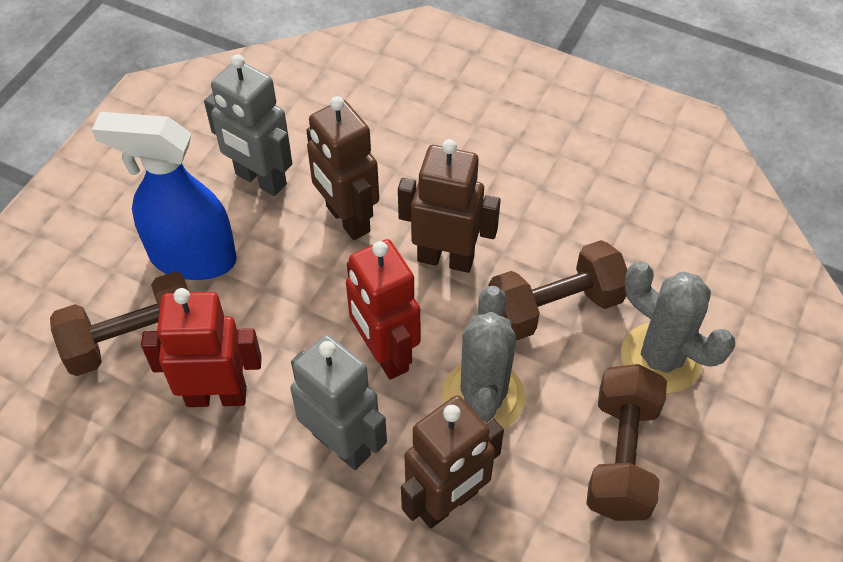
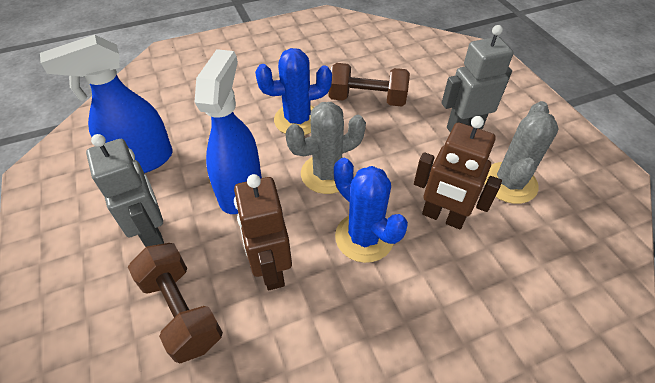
blue cactus: 0 -> 2
blue spray bottle: 1 -> 2
brown dumbbell: 3 -> 2
brown robot: 3 -> 2
red robot: 2 -> 0

